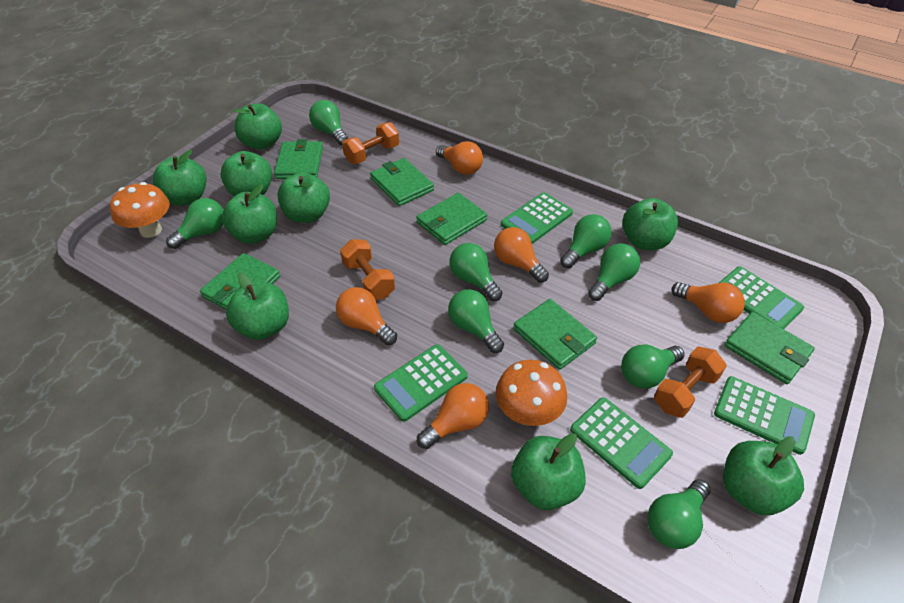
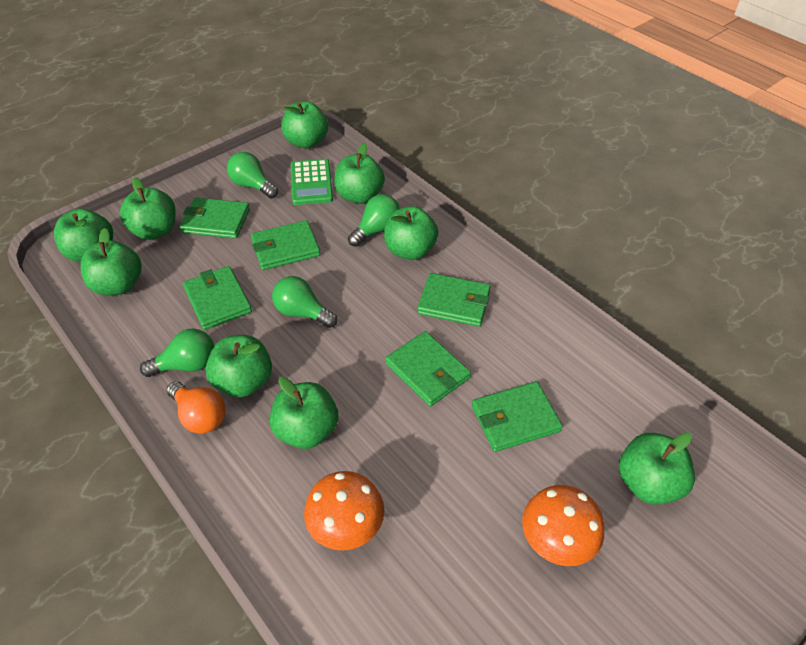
green calculator: 5 -> 1
green light bulb: 8 -> 4
orange dumbbell: 3 -> 0
orange light bulb: 5 -> 1

